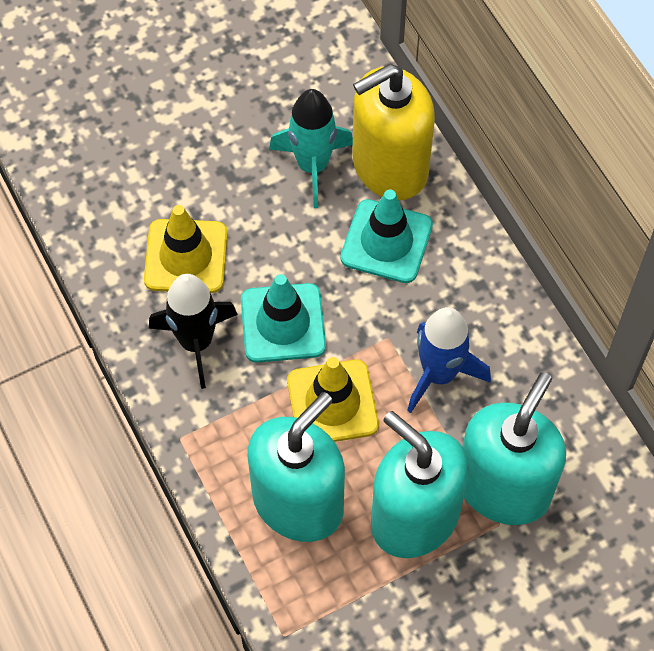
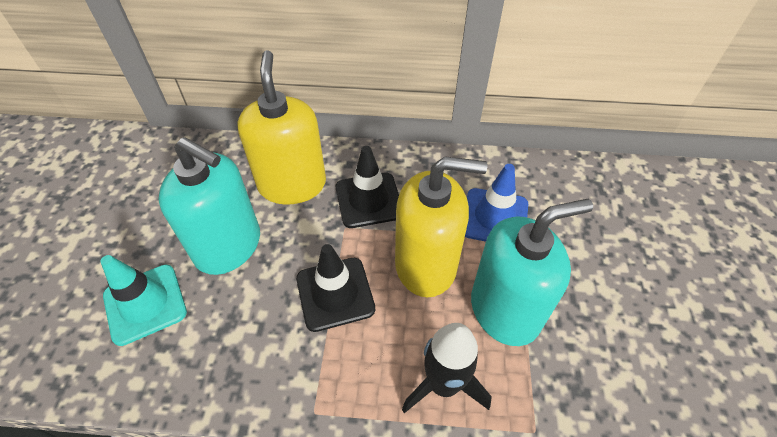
black traffic cone: 0 -> 2
blue rocket: 1 -> 0
blue traffic cone: 0 -> 1
turquoise rocket: 1 -> 0
turquoise soap dispenser: 3 -> 2
turquoise traffic cone: 2 -> 1
yellow soap dispenser: 1 -> 2
yellow traffic cone: 2 -> 0

